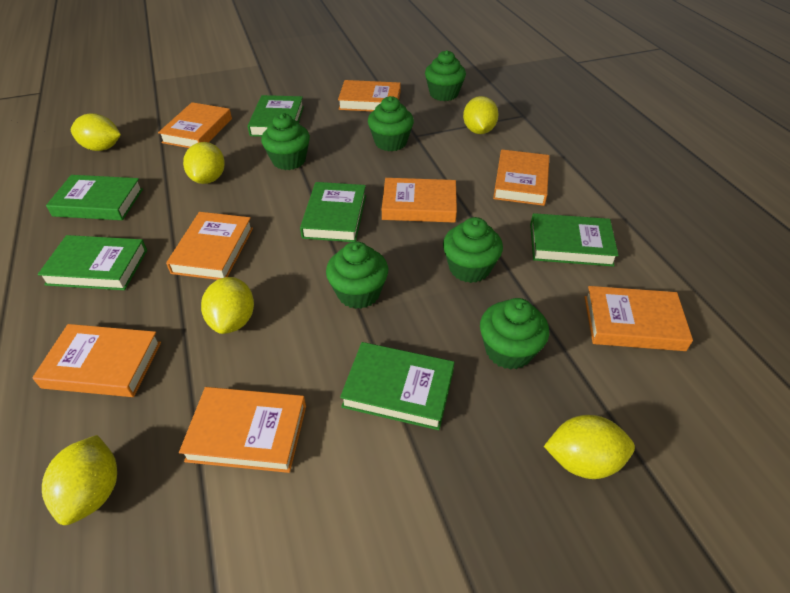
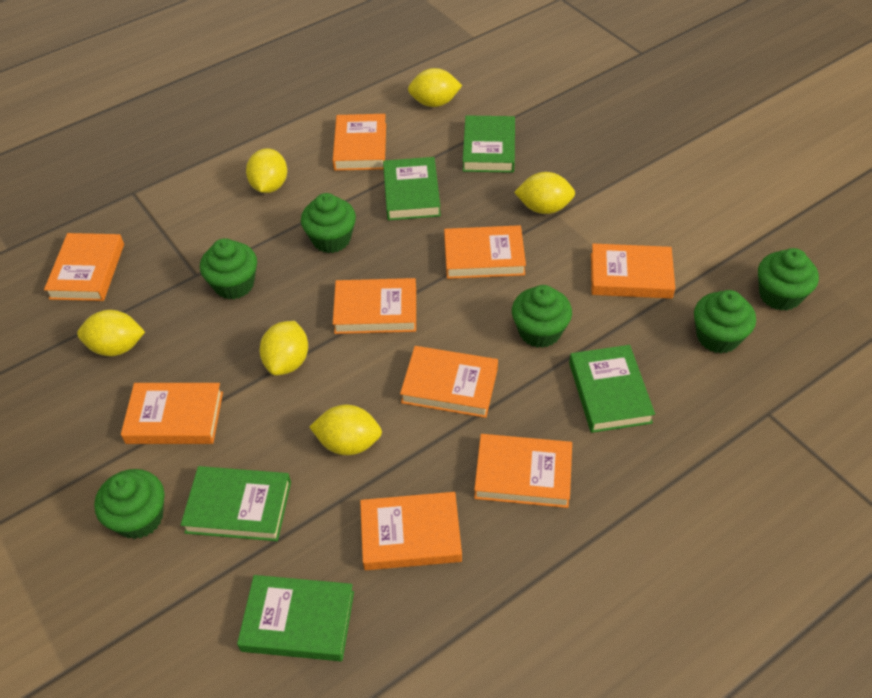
green book: 6 -> 5
orange book: 8 -> 9

